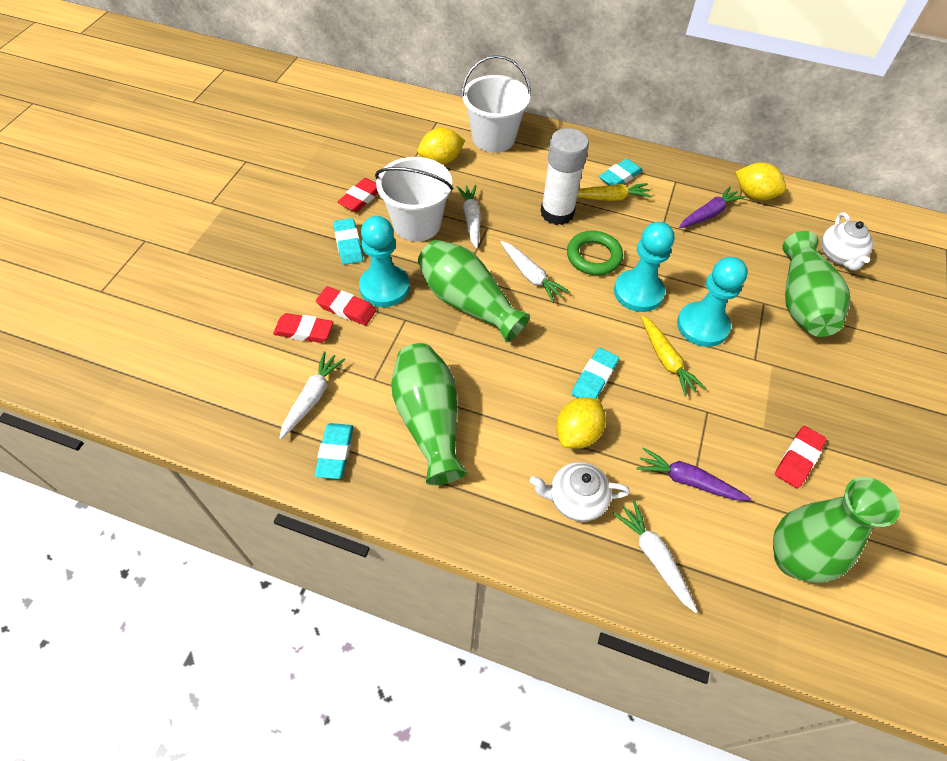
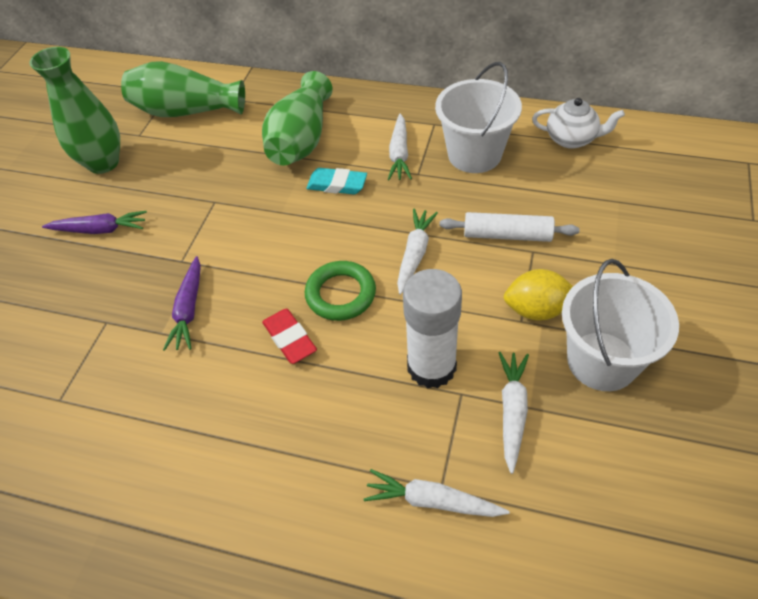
green vase: 4 -> 3
red eraser: 4 -> 1
turquoise eraser: 4 -> 1
turquoise pawn: 3 -> 0
white rolling pin: 0 -> 1
white teapot: 2 -> 1
yellow carrot: 2 -> 0
yellow lemon: 3 -> 1

